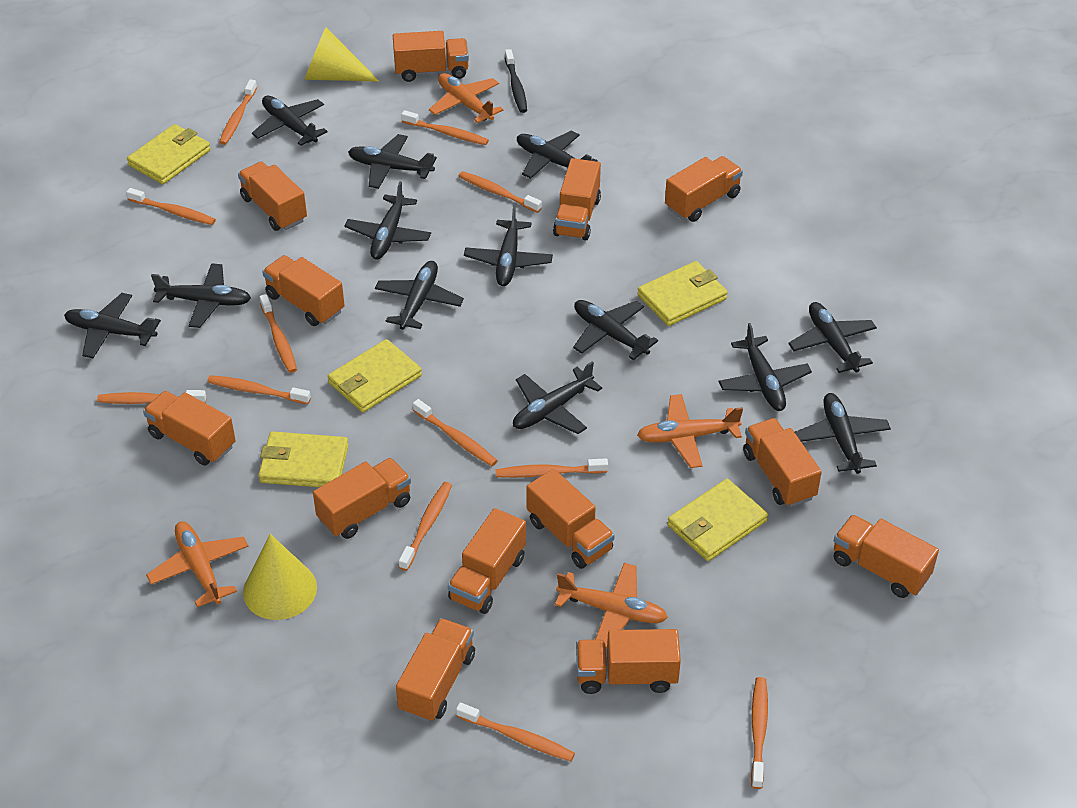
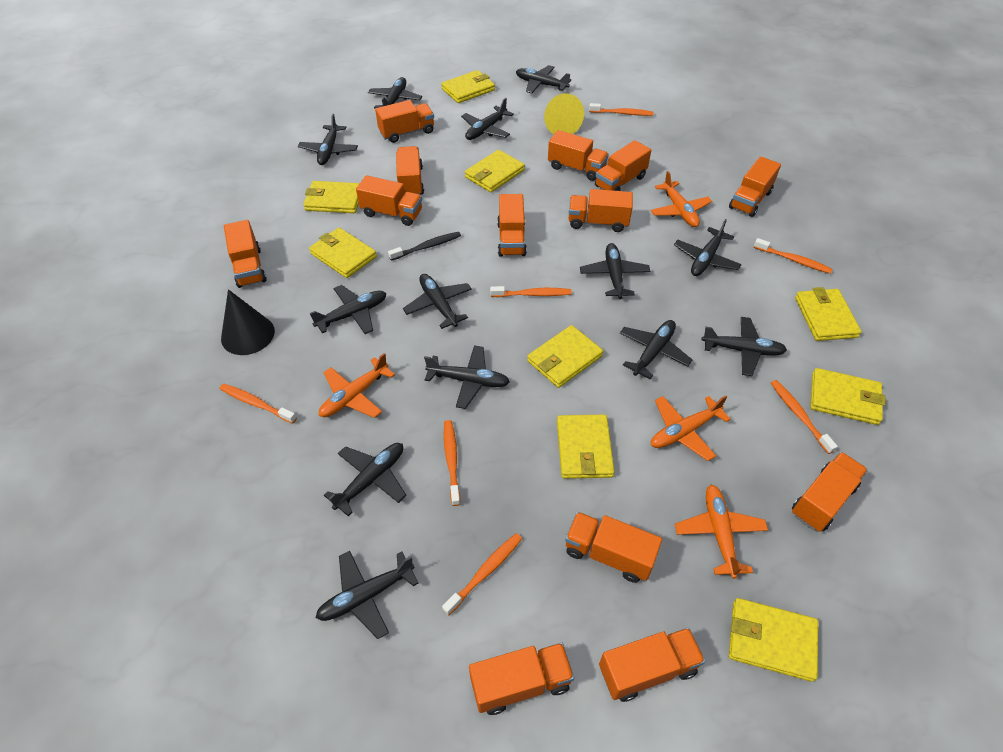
black cone: 0 -> 1
orange toothbrush: 12 -> 7
yellow cone: 2 -> 1
yellow wallet: 5 -> 9

